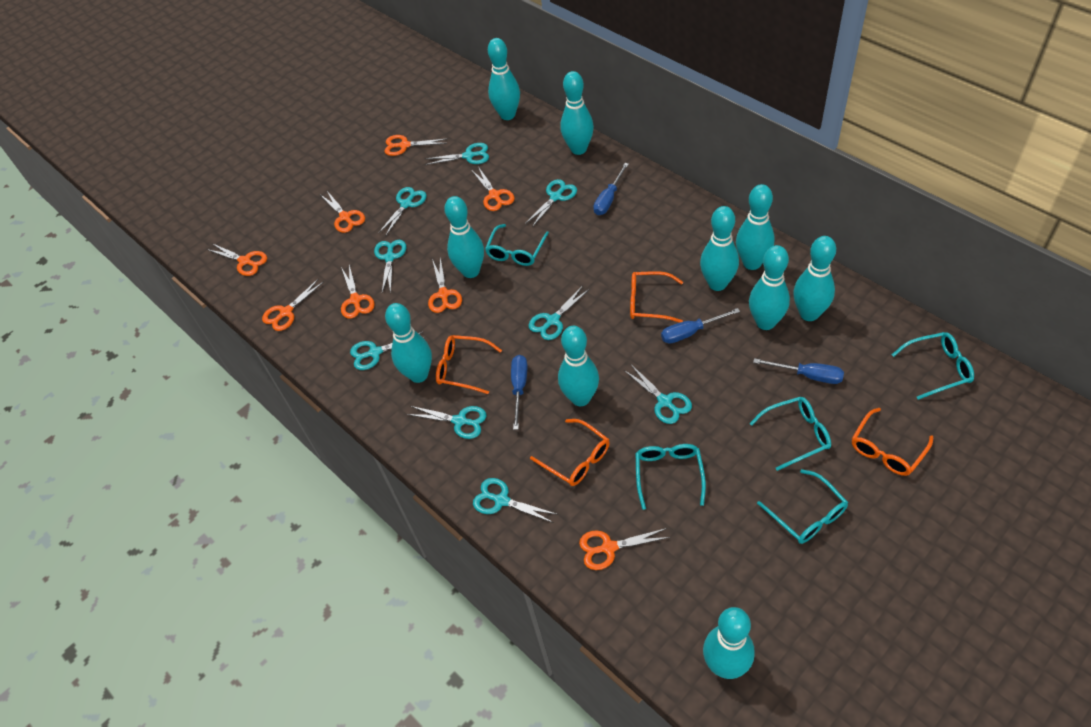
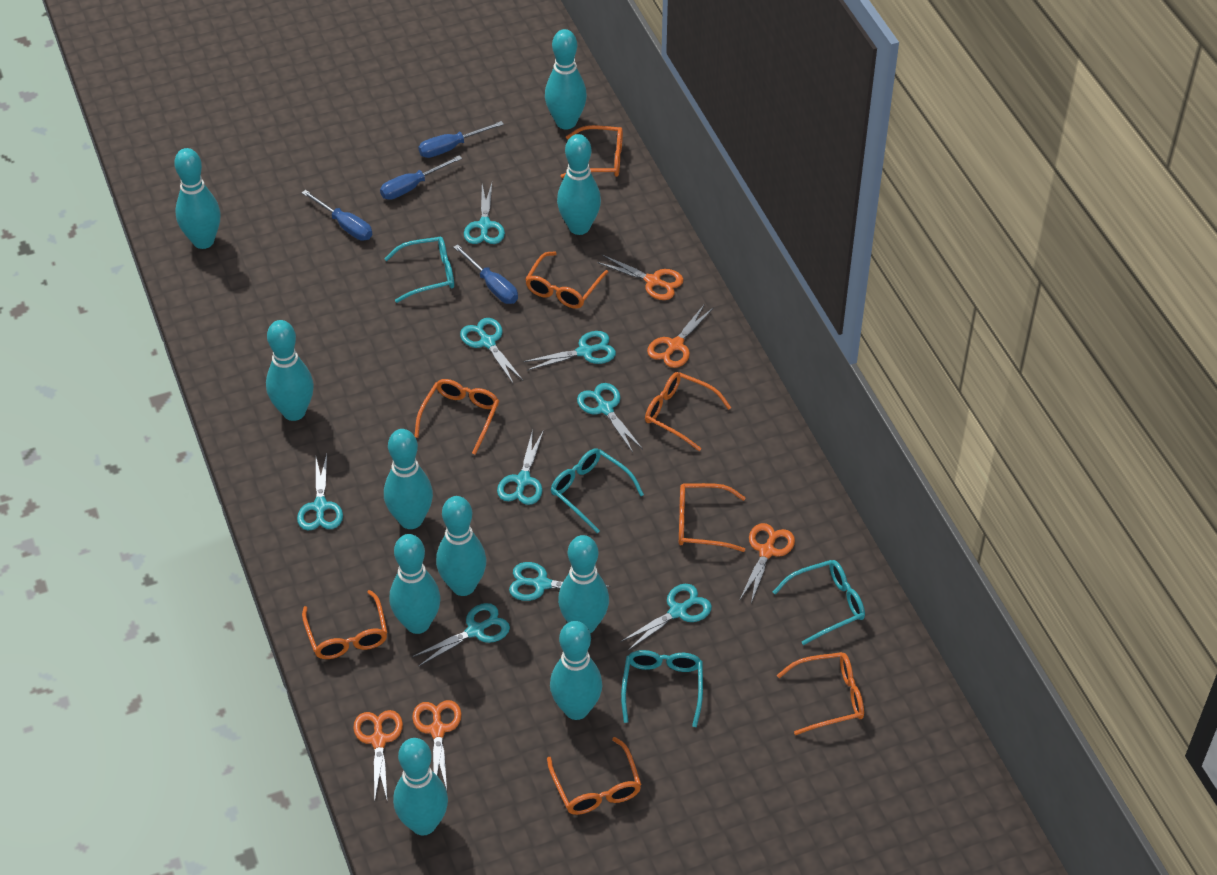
orange glasses: 4 -> 8
orange scissors: 8 -> 5
turquoise glasses: 5 -> 4

